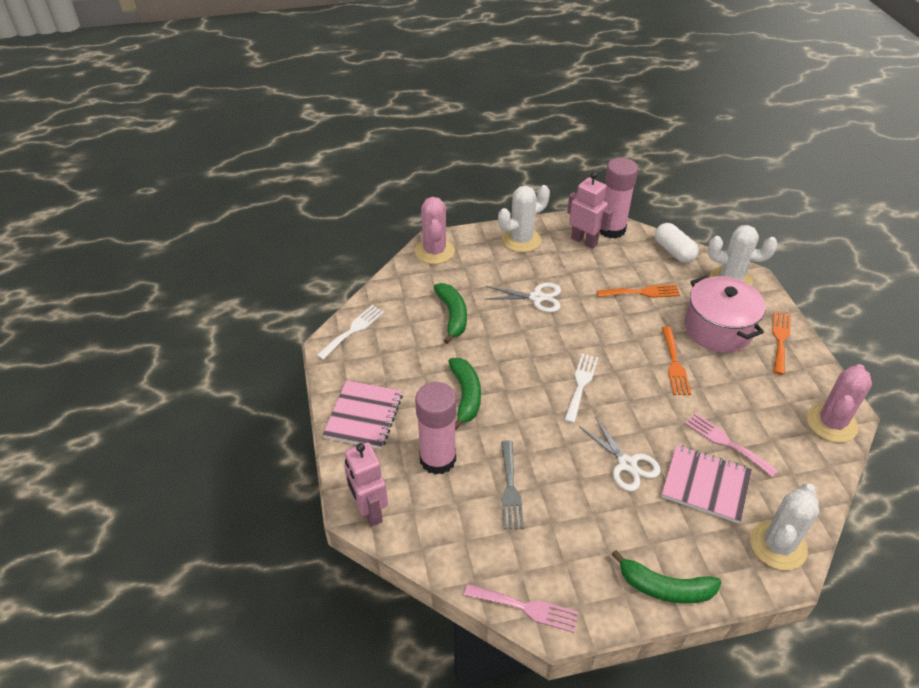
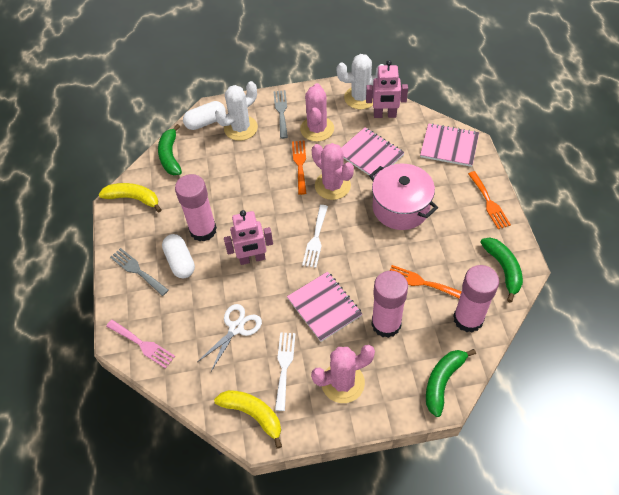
grey fork: 1 -> 2
pink cactus: 2 -> 3
pink fork: 2 -> 1
pink glue stick: 2 -> 3
pink notebook: 2 -> 3
white cactus: 3 -> 2
white capsule: 1 -> 2
white scissors: 2 -> 1
yellow banana: 0 -> 2

